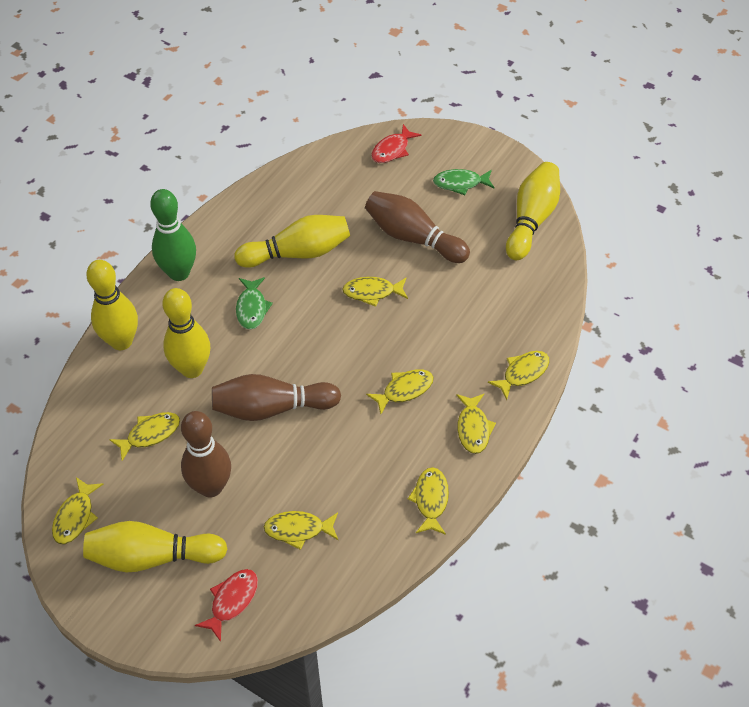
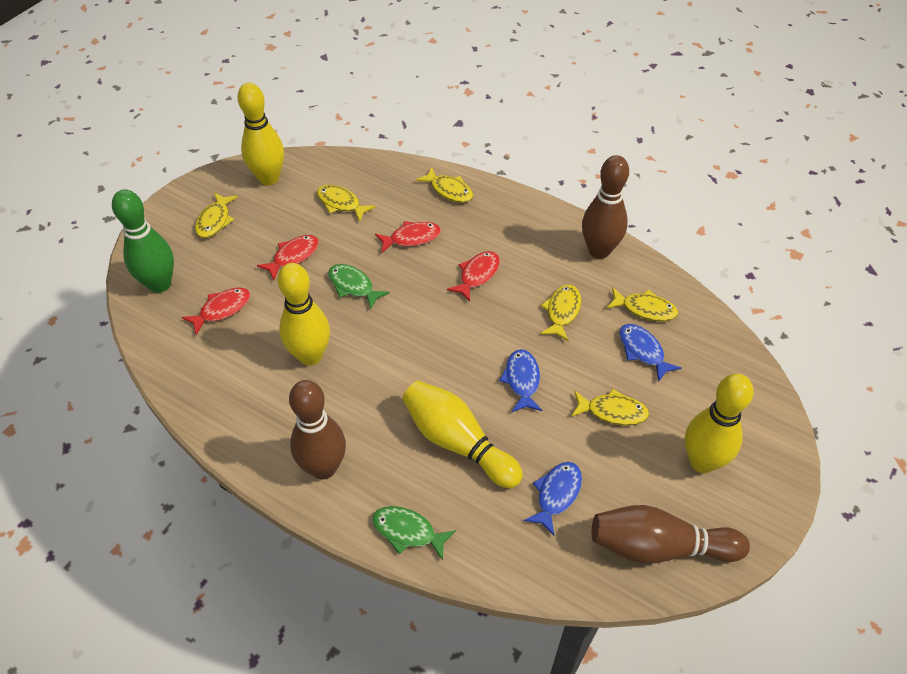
blue fish: 0 -> 3
red fish: 2 -> 4
yellow bowling pin: 5 -> 4
yellow fish: 8 -> 6

